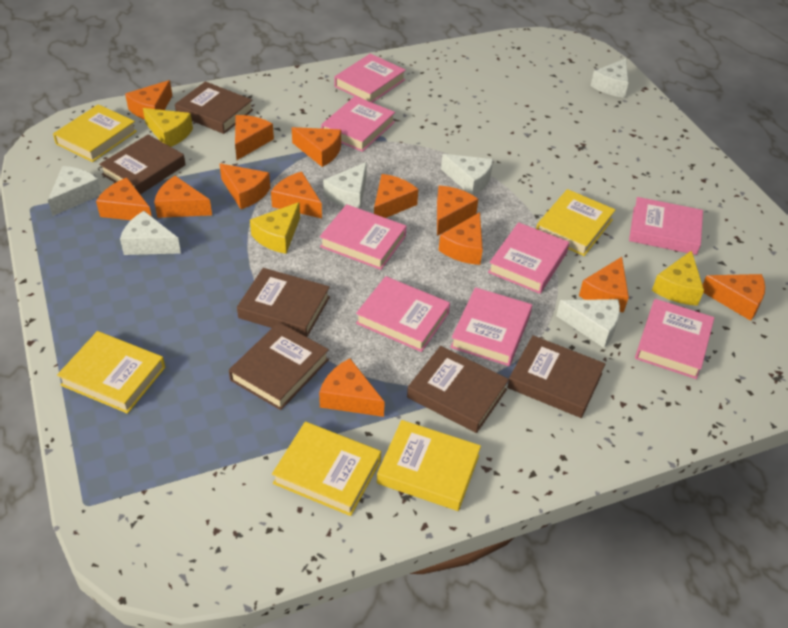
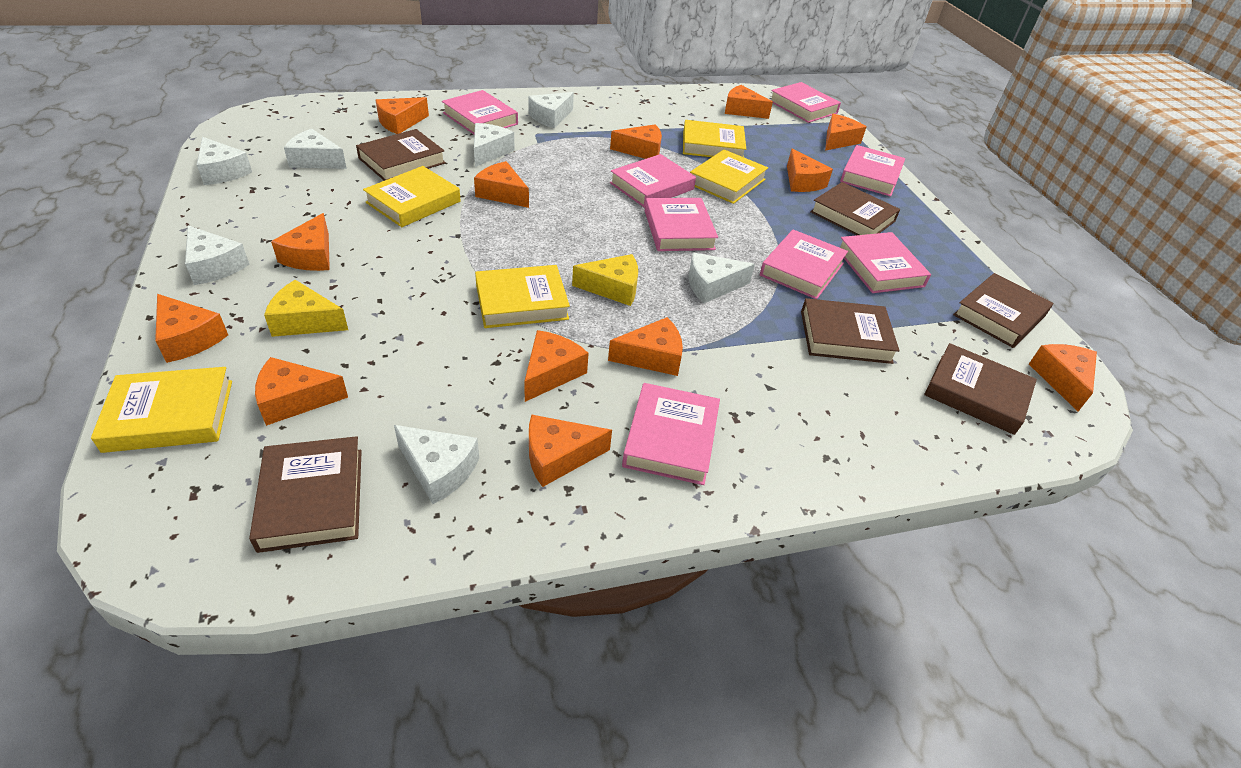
white cheese: 6 -> 7
yellow cheese: 3 -> 2

